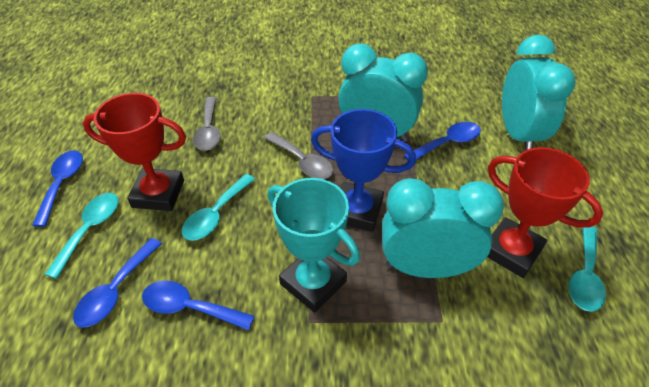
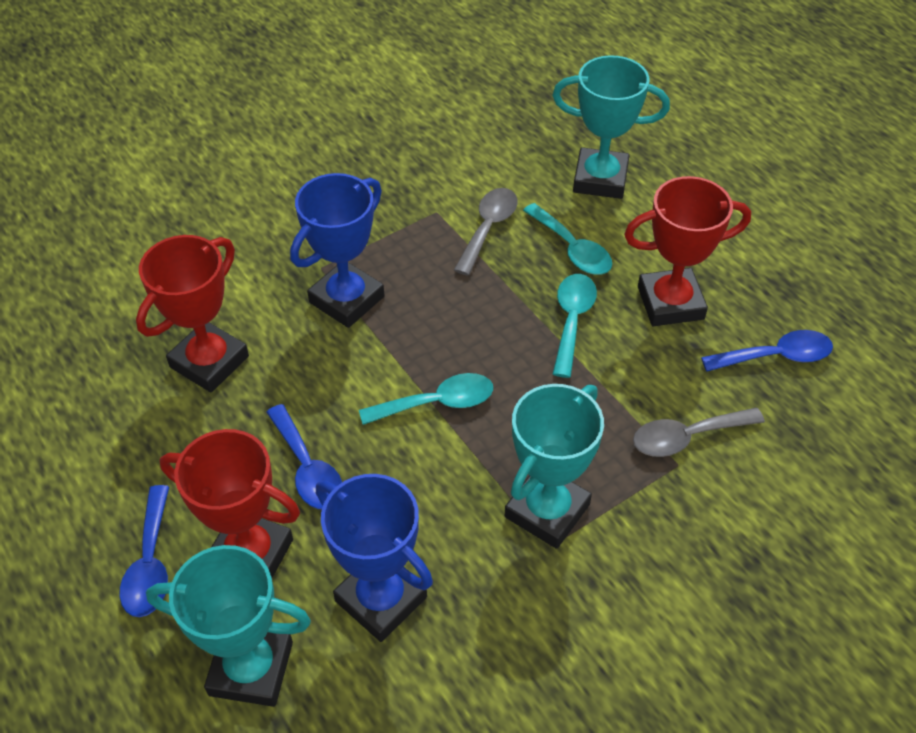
blue spoon: 4 -> 3
blue trophy: 1 -> 2
red trophy: 2 -> 3
turquoise clock: 3 -> 0
turquoise trophy: 1 -> 3

